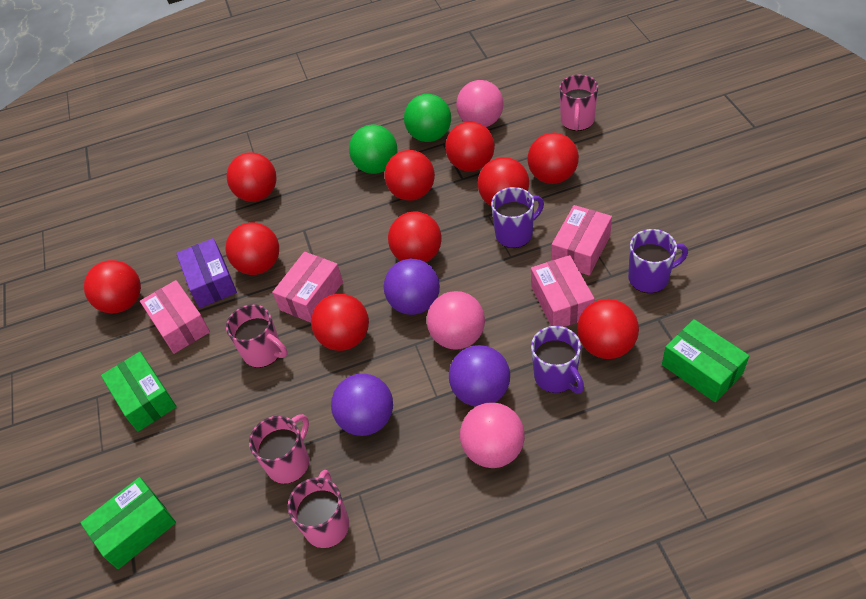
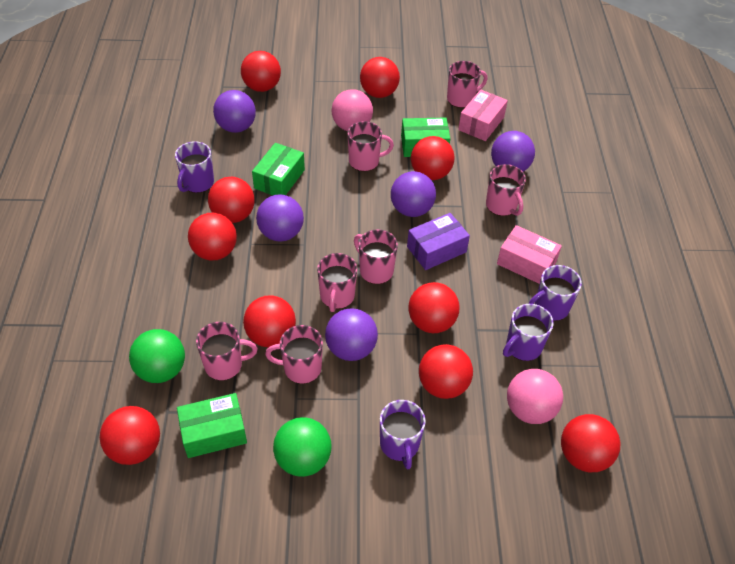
pink ball: 3 -> 2
pink box: 4 -> 2
pink mug: 4 -> 7
purple ball: 3 -> 5
purple mug: 3 -> 4

